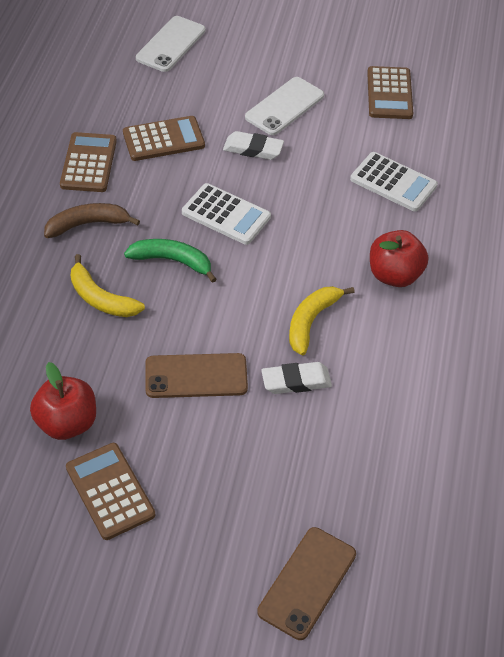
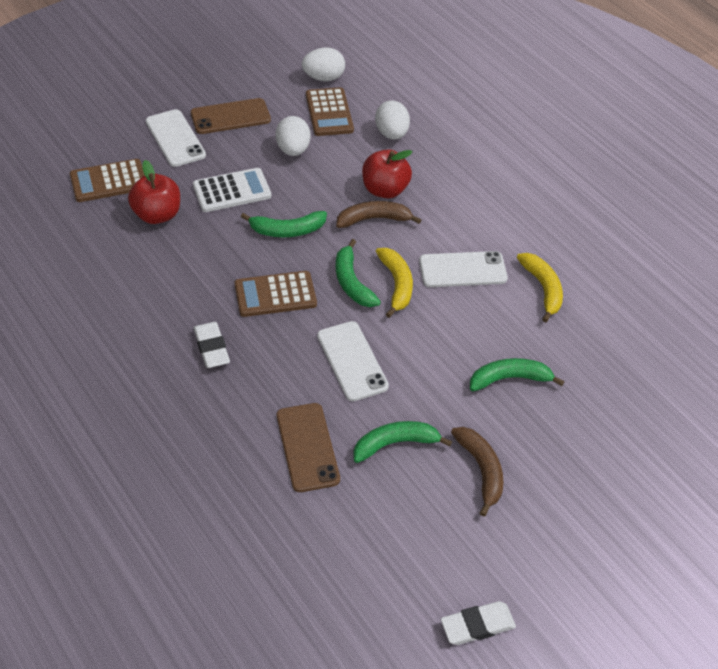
brown banana: 1 -> 2
brown calculator: 4 -> 3
green banana: 1 -> 4
white calculator: 2 -> 1
white egg: 0 -> 3
white phone: 2 -> 3

